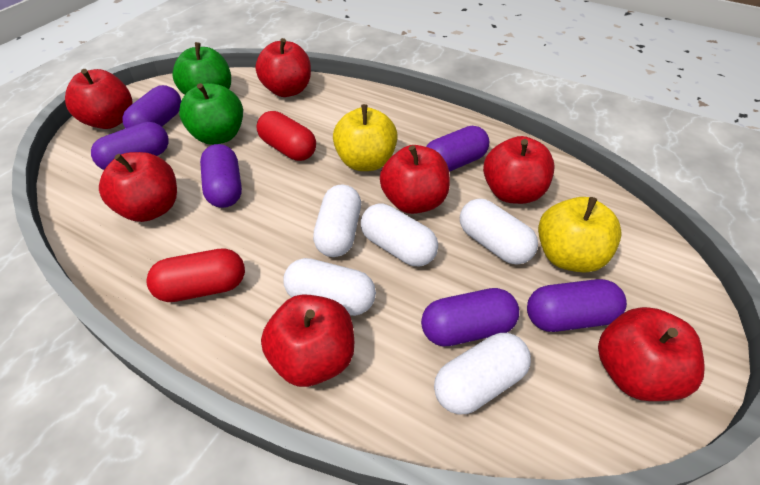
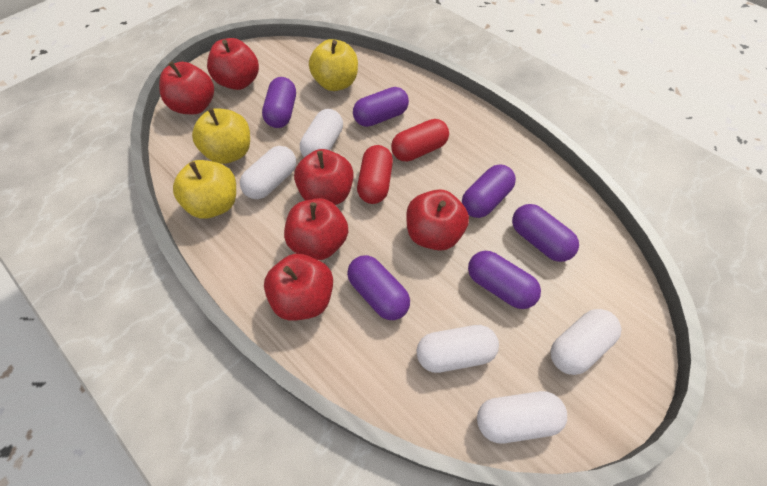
green apple: 2 -> 0
red apple: 7 -> 6
yellow apple: 2 -> 3

